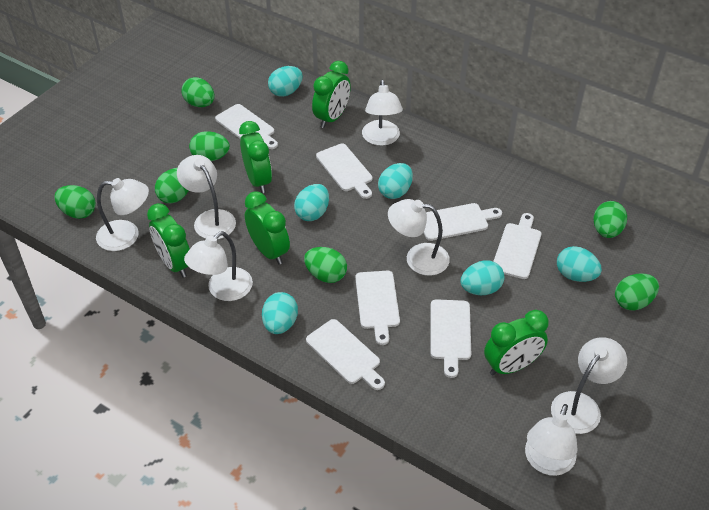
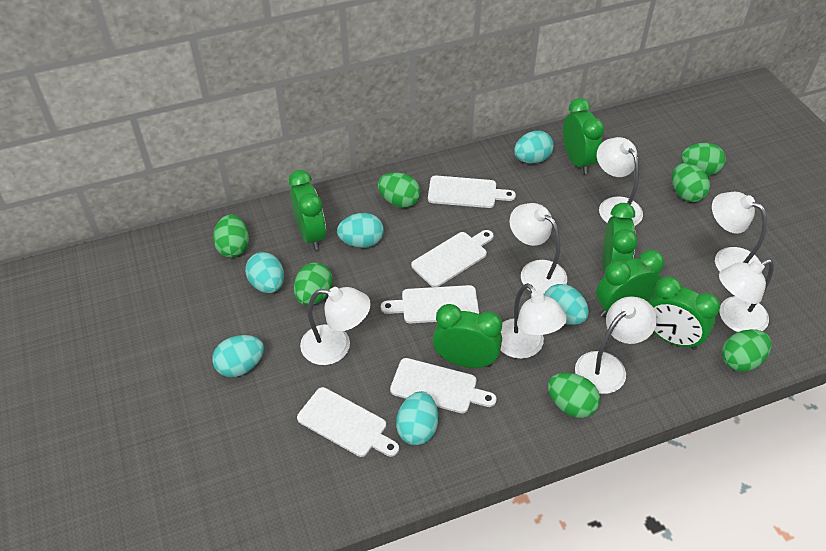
green clock: 5 -> 6
white cutting board: 7 -> 5

